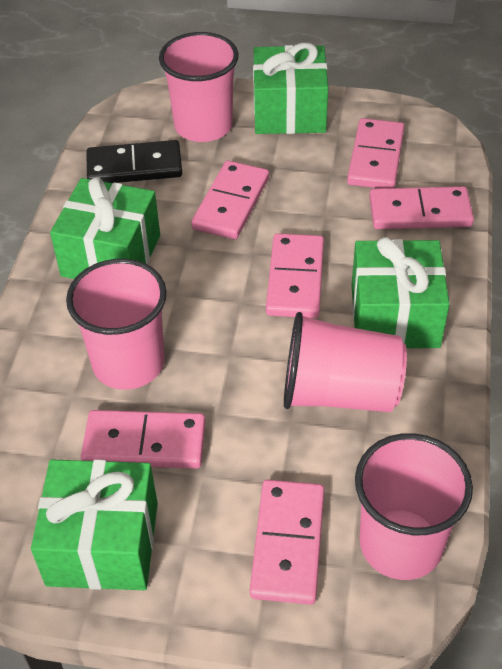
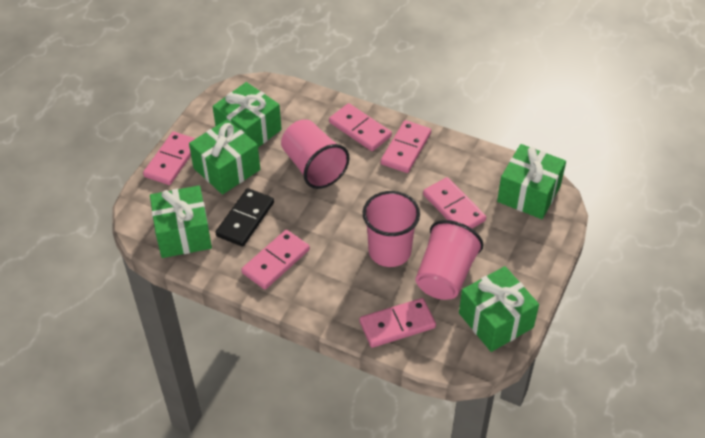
green gift: 4 -> 5
pink cup: 4 -> 3

